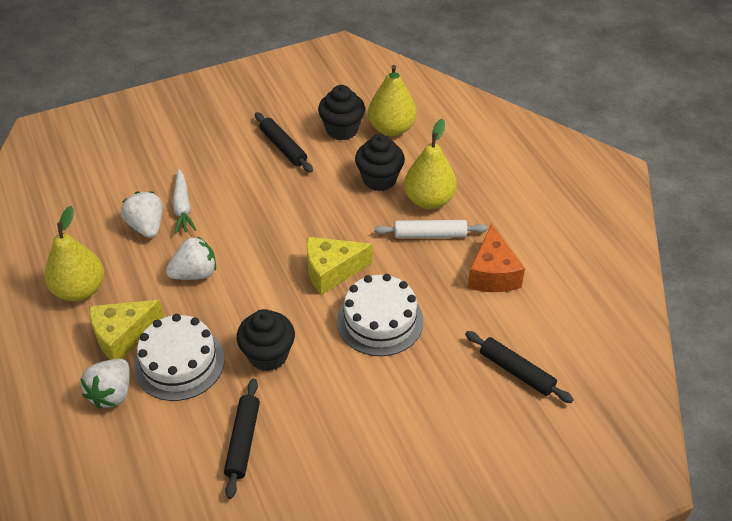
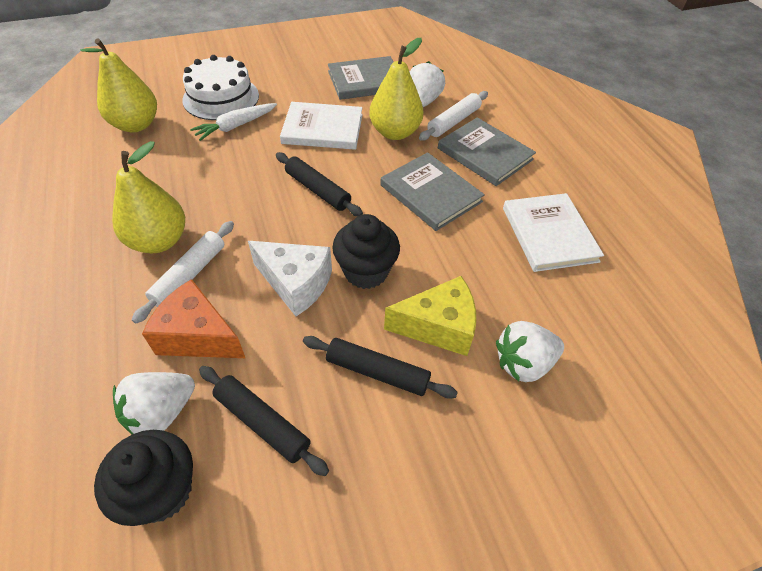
black cupcake: 3 -> 2
grey book: 0 -> 3
white book: 0 -> 2
white cake: 2 -> 1
white cheese: 0 -> 1
white rolling pin: 1 -> 2
yellow cheese: 2 -> 1

